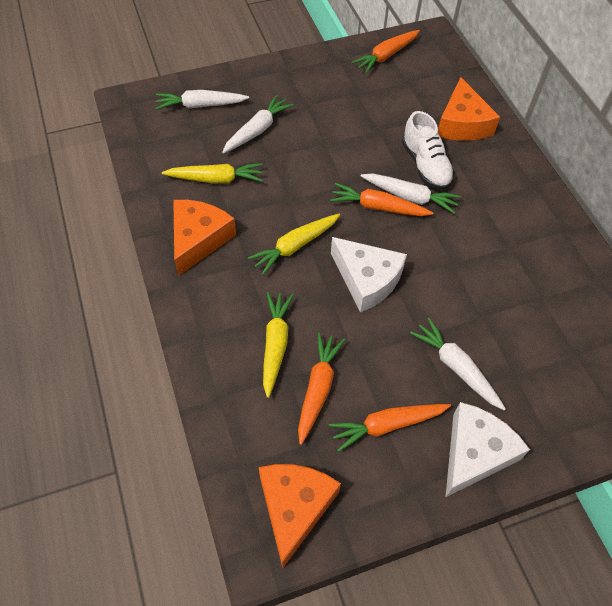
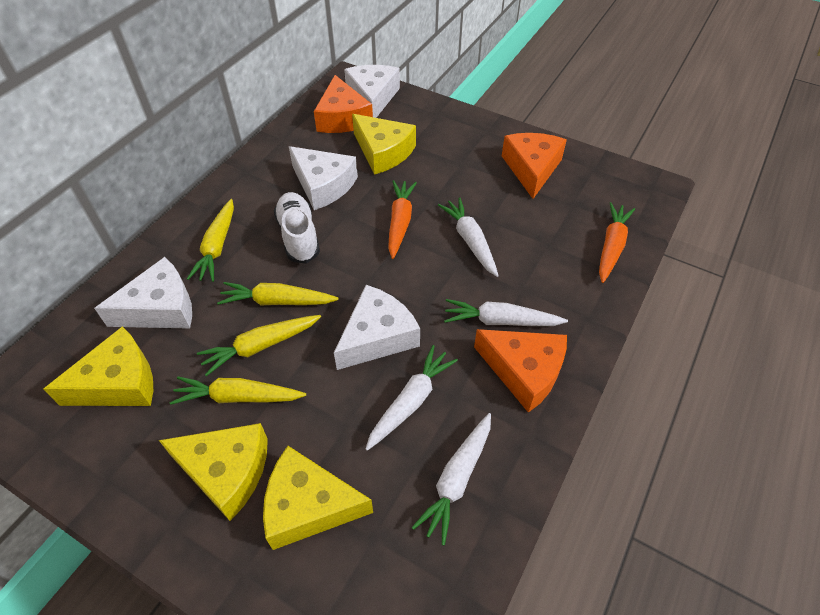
orange carrot: 4 -> 2
white cheese: 2 -> 4
yellow carrot: 3 -> 4
yellow cheese: 0 -> 4

